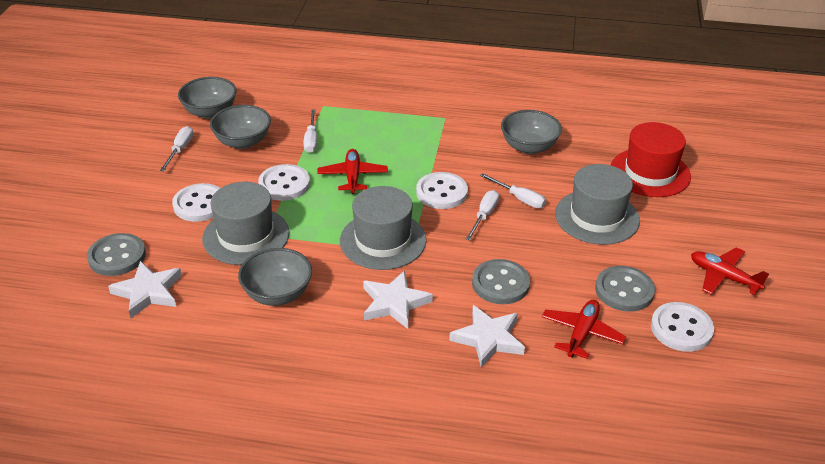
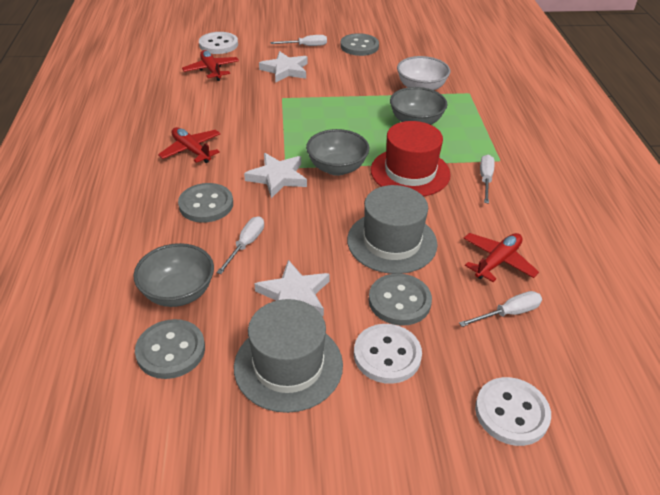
grey bowl: 4 -> 3
grey button: 3 -> 4
grey hat: 3 -> 2
white bowl: 0 -> 1
white button: 4 -> 3

